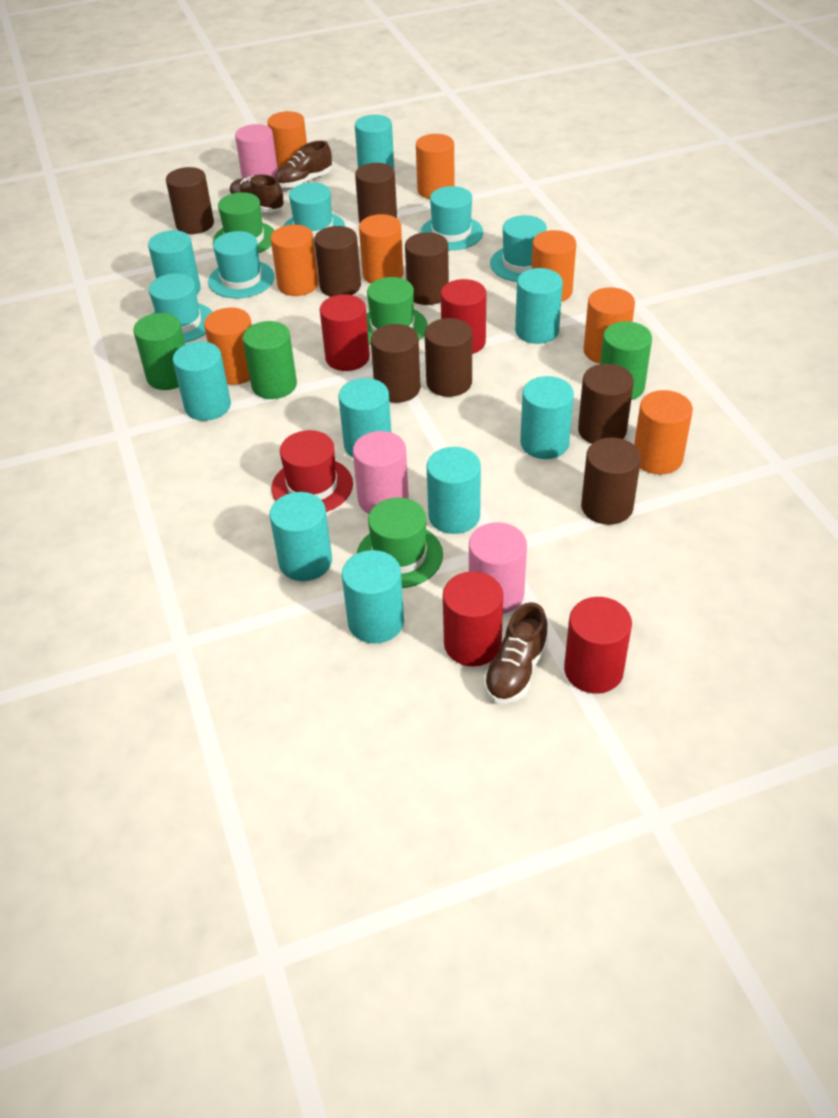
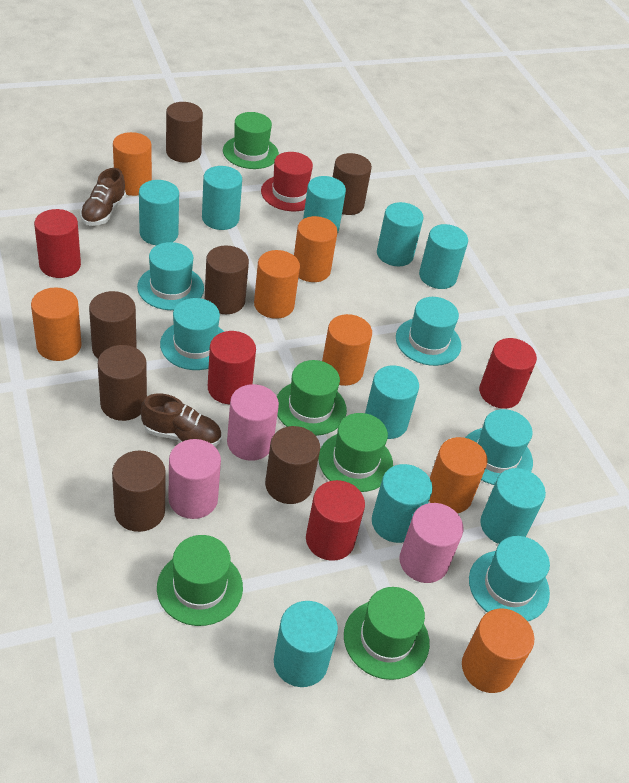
brown cylinder: 8 -> 7
brown shoe: 3 -> 2
green cylinder: 3 -> 0
green hat: 3 -> 5
orange cylinder: 8 -> 7

